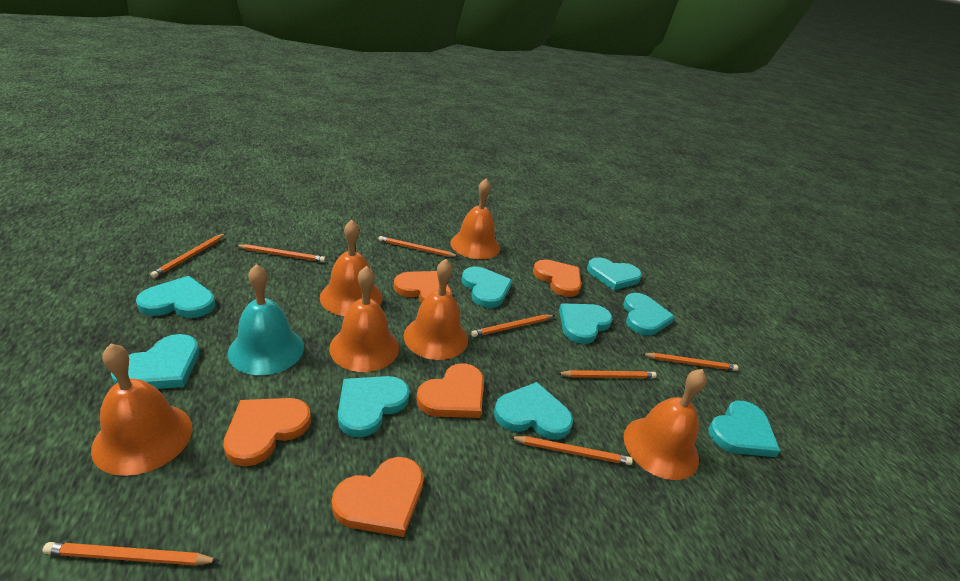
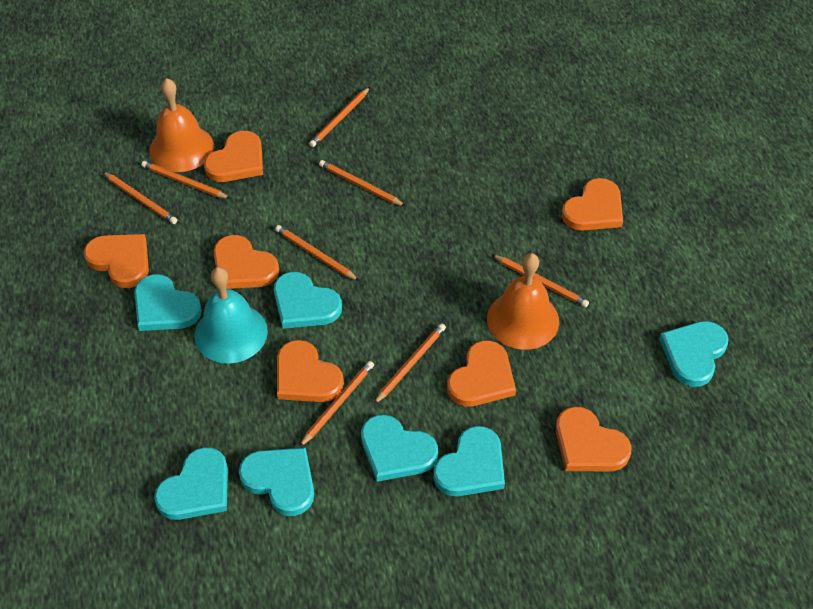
orange bell: 6 -> 2
orange heart: 5 -> 7
turquoise heart: 9 -> 7

